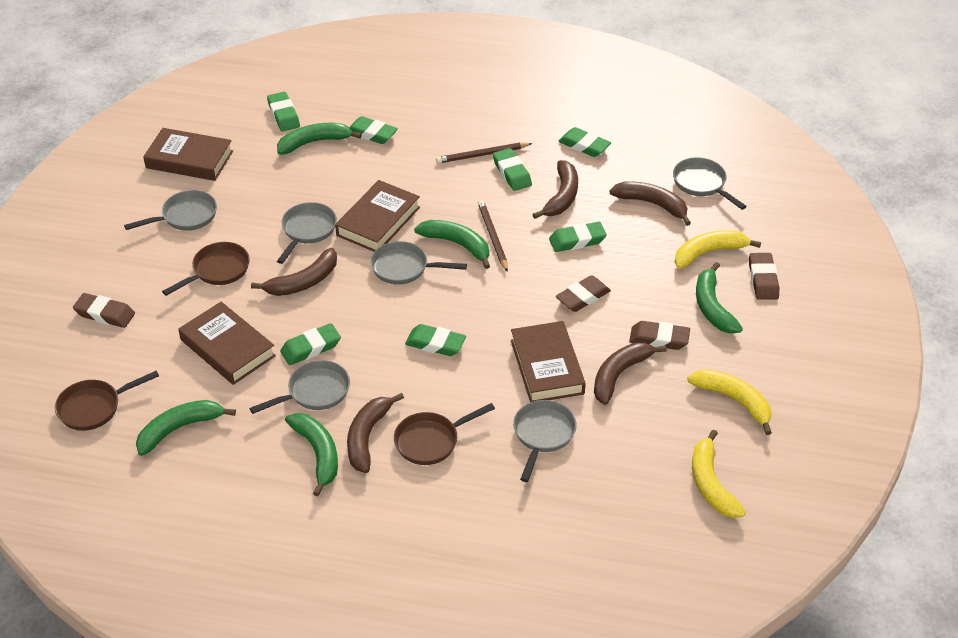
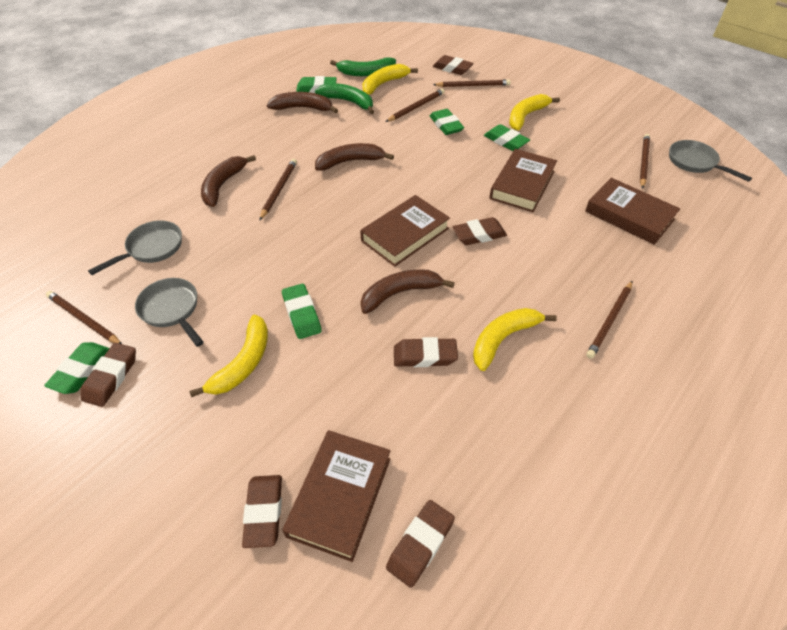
brown banana: 5 -> 4
brown eraser: 4 -> 6
brown pan: 3 -> 0
brown pencil: 2 -> 6
green banana: 5 -> 2
green eraser: 7 -> 5
grey pan: 6 -> 3
yellow banana: 3 -> 4

